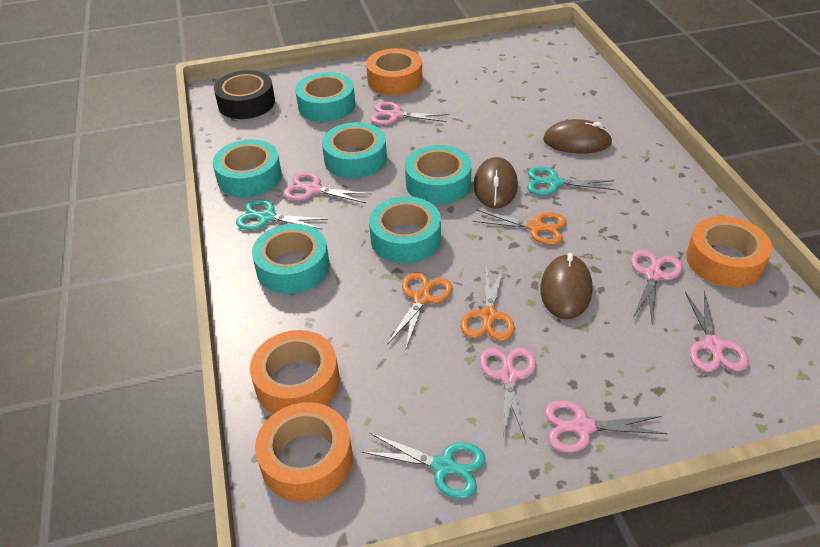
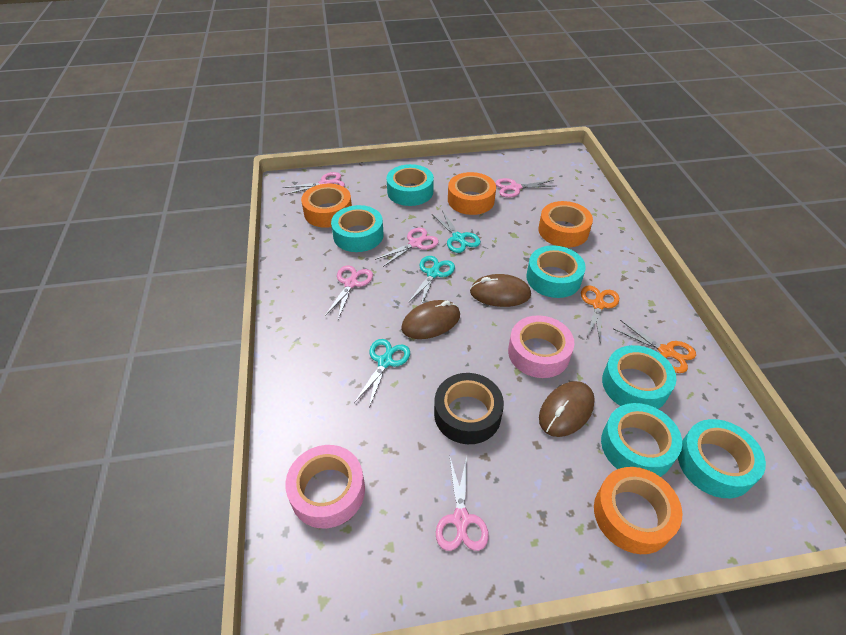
orange scissors: 3 -> 2
pink scissors: 6 -> 5
pink tape: 0 -> 2

